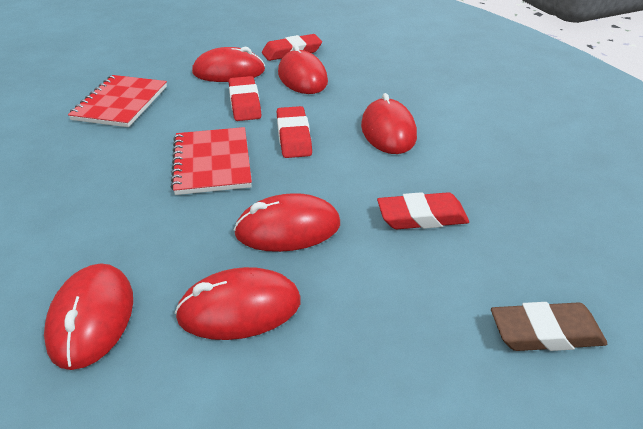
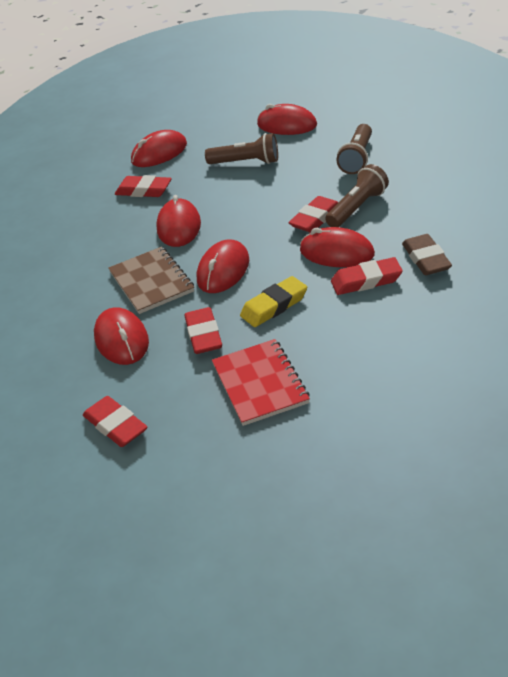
brown flashlight: 0 -> 3
brown notebook: 0 -> 1
red eraser: 4 -> 5
red notebook: 2 -> 1
yellow eraser: 0 -> 1

